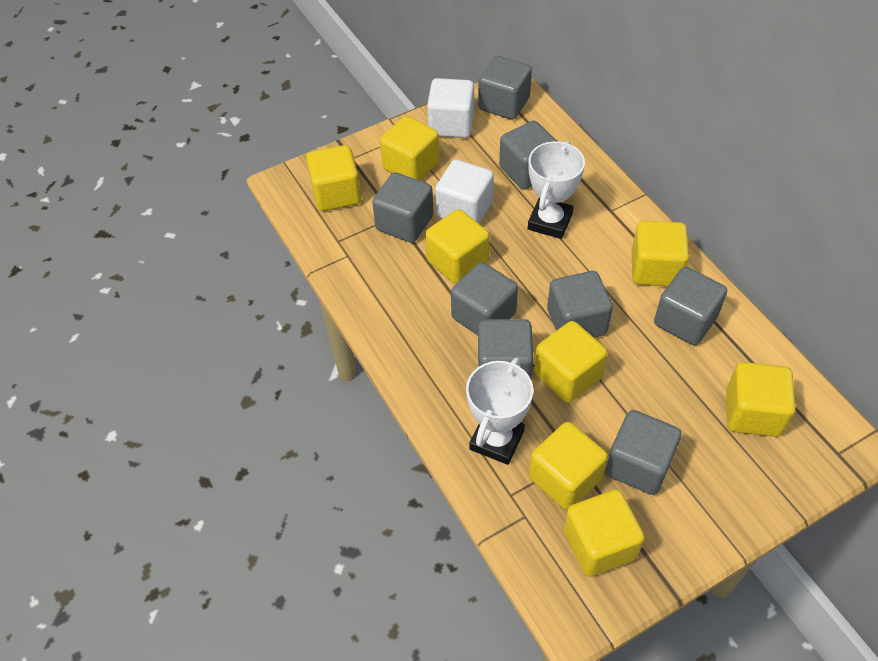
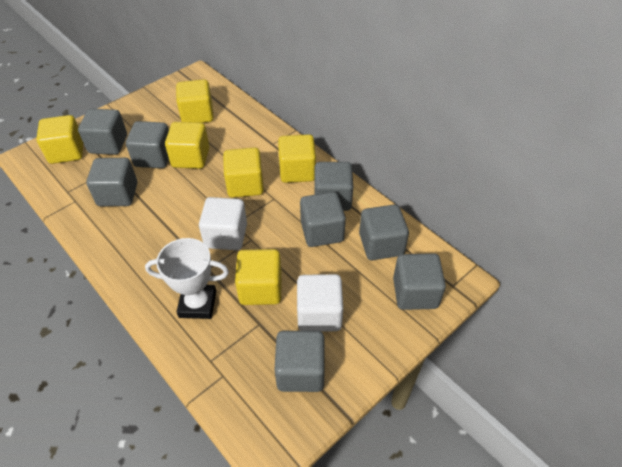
white trophy: 2 -> 1
yellow cube: 8 -> 6

